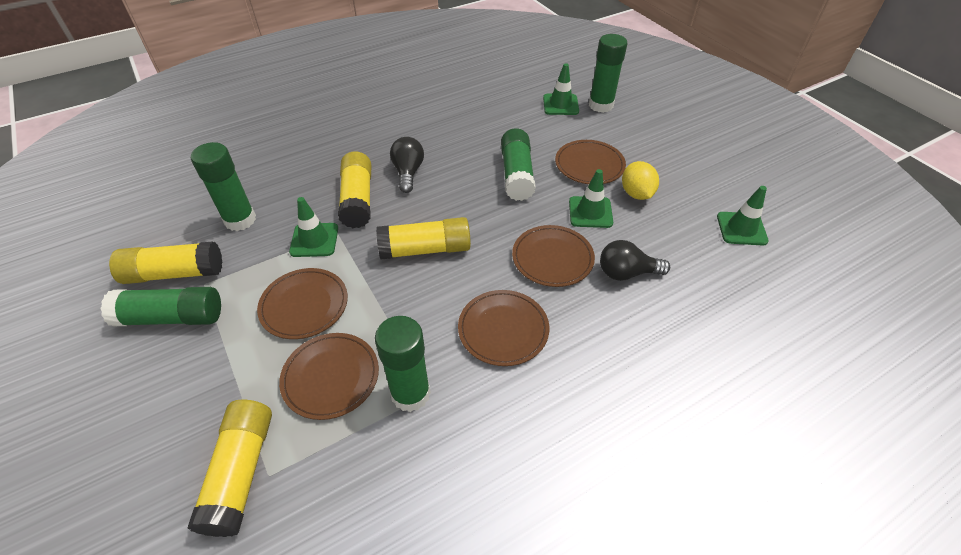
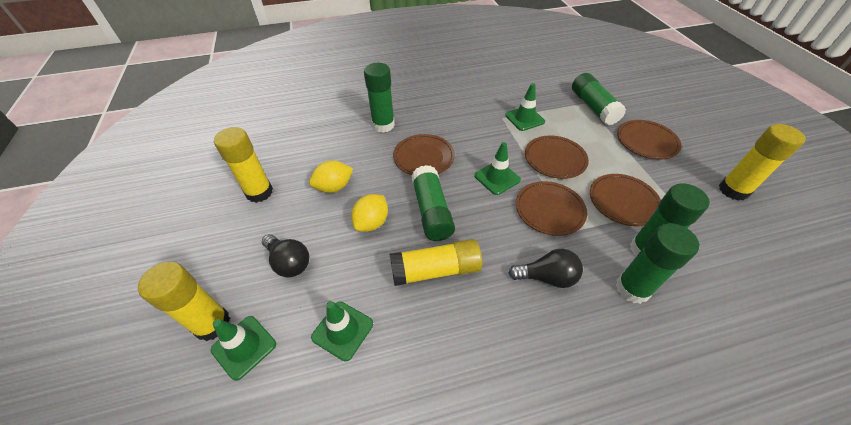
yellow lemon: 1 -> 2

